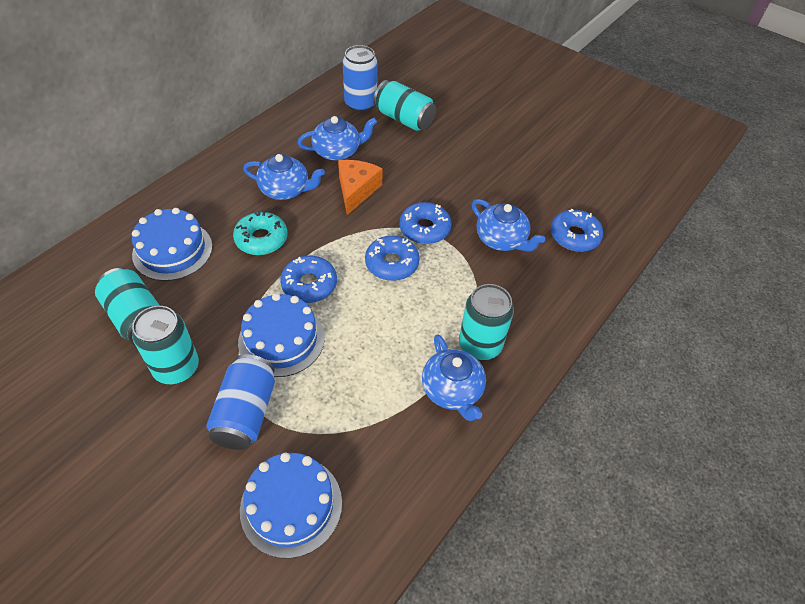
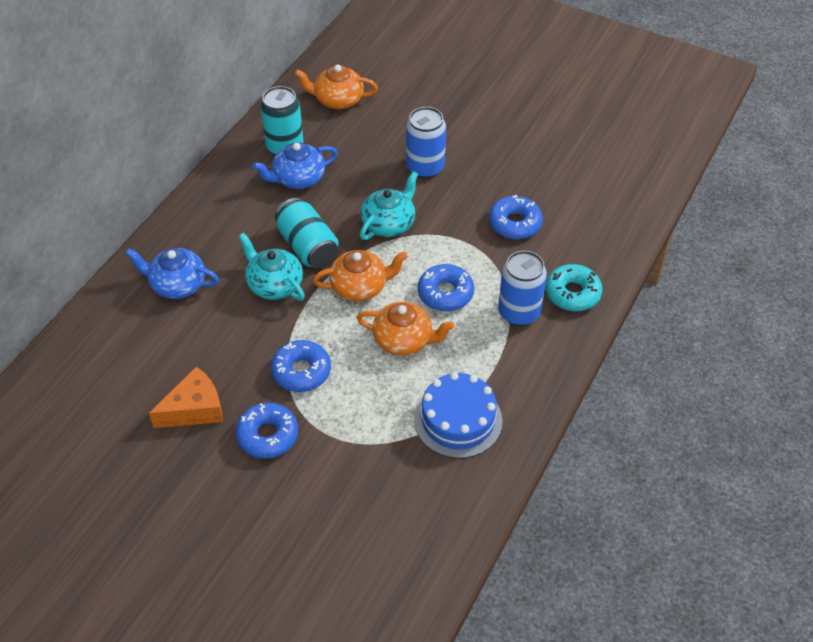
blue cake: 3 -> 1
blue teapot: 4 -> 2
orange teapot: 0 -> 3
turquoise can: 4 -> 2
turquoise teapot: 0 -> 2

